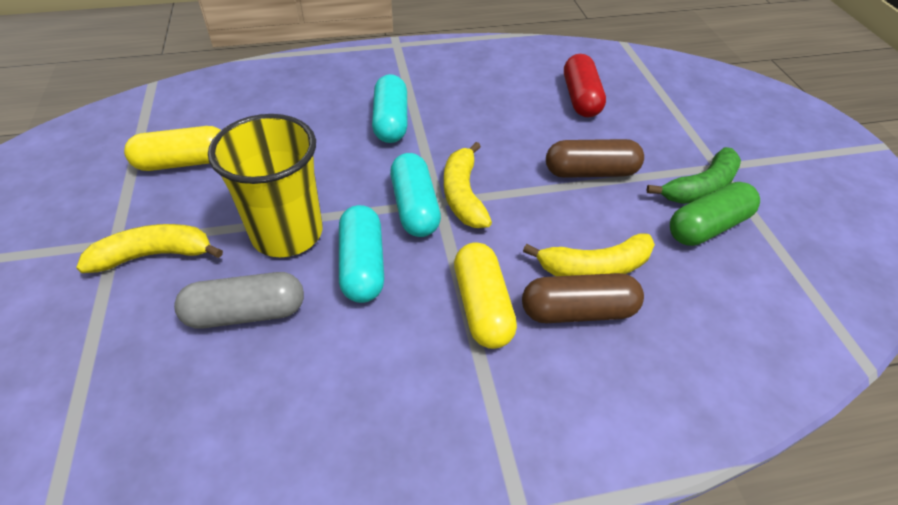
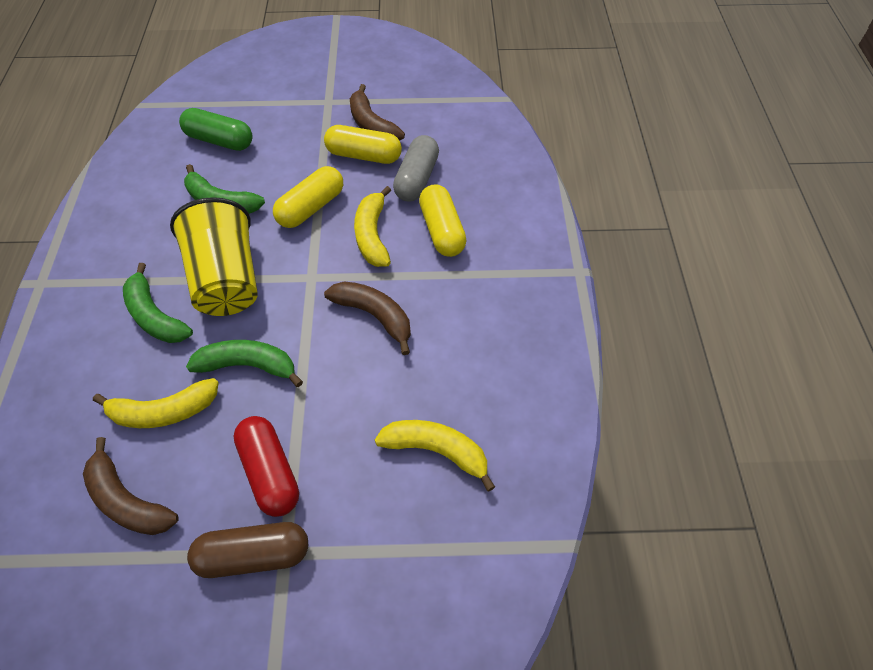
brown banana: 0 -> 3
brown capsule: 2 -> 1
green banana: 1 -> 3
turquoise capsule: 3 -> 0
yellow capsule: 2 -> 3

